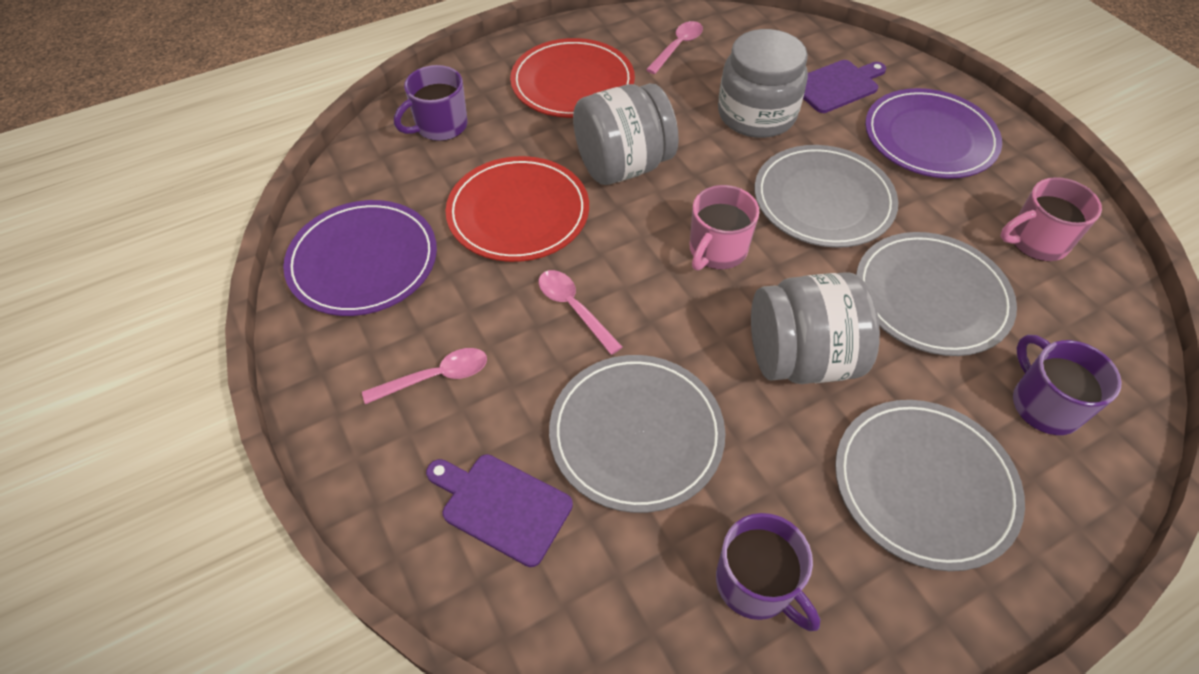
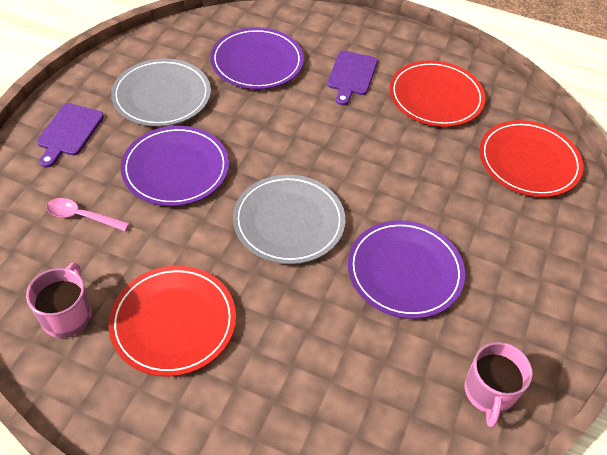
grey jar: 3 -> 0
grey plate: 4 -> 2
pink spoon: 3 -> 1
purple mug: 3 -> 0
purple plate: 2 -> 3
red plate: 2 -> 3

